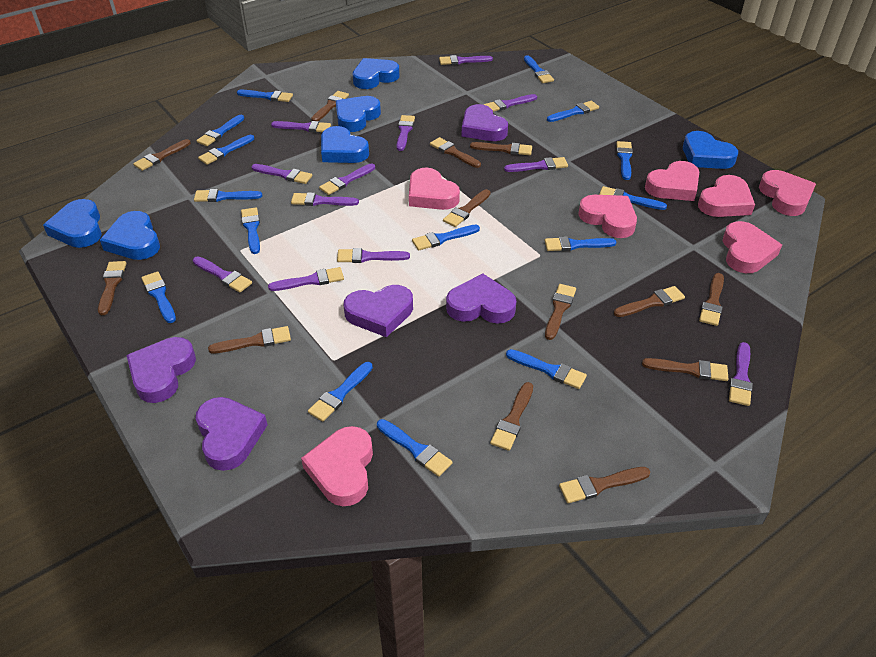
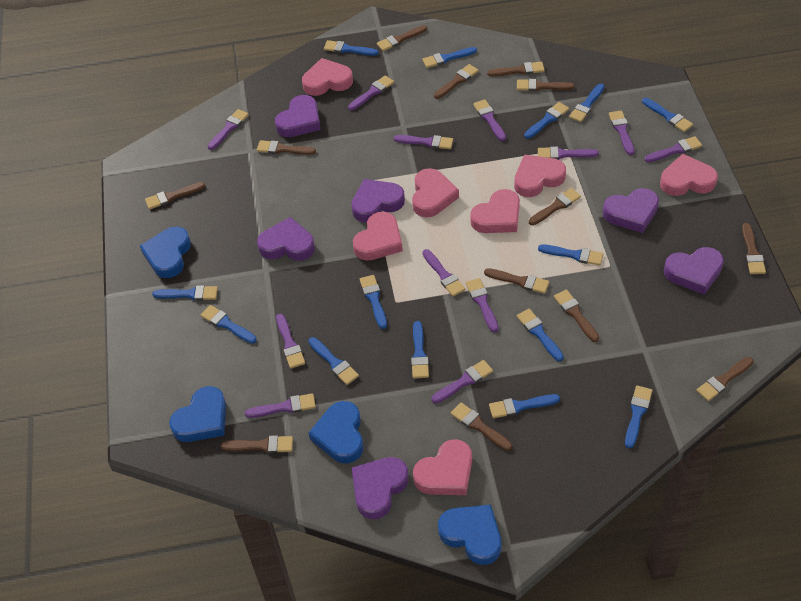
blue brush: 15 -> 14
blue heart: 6 -> 4
purple heart: 5 -> 6

